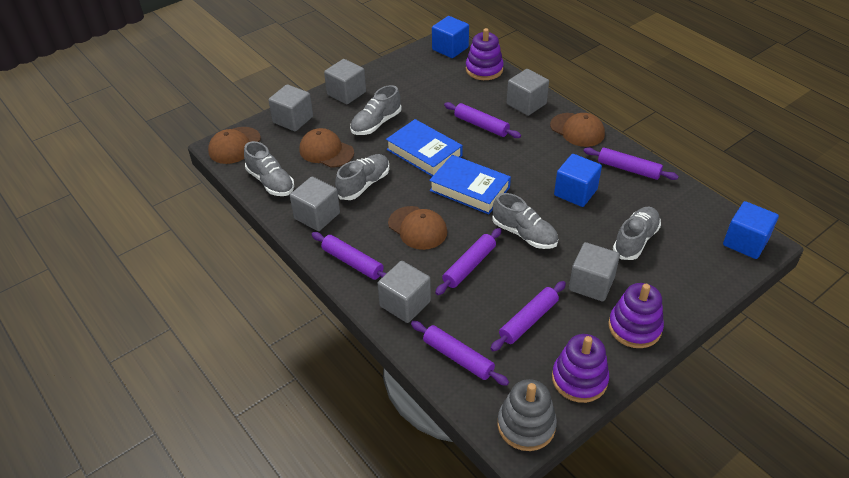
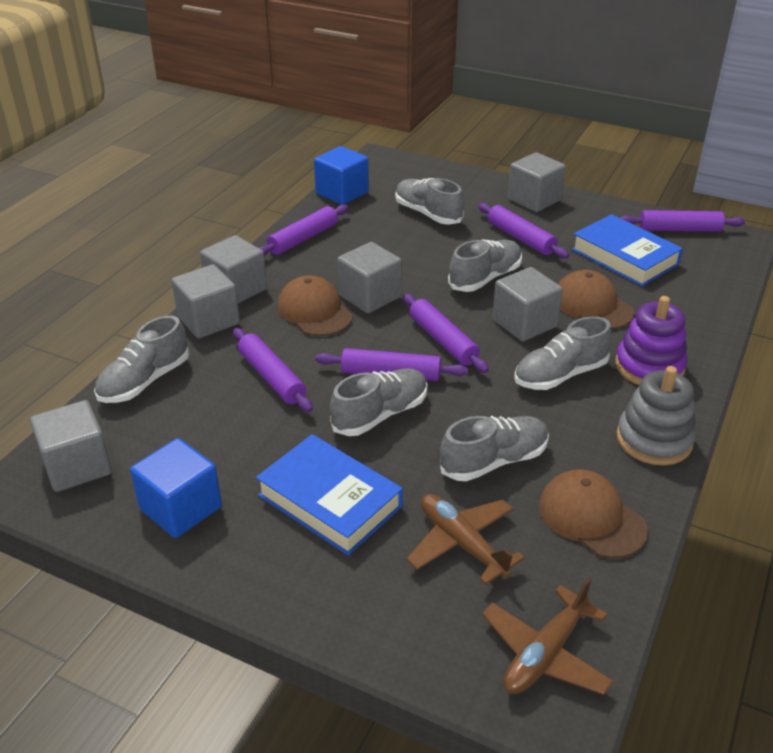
blue cube: 3 -> 2
brown cap: 4 -> 3
brown plane: 0 -> 2
grey shoe: 5 -> 6
purple stacking toy: 3 -> 1

